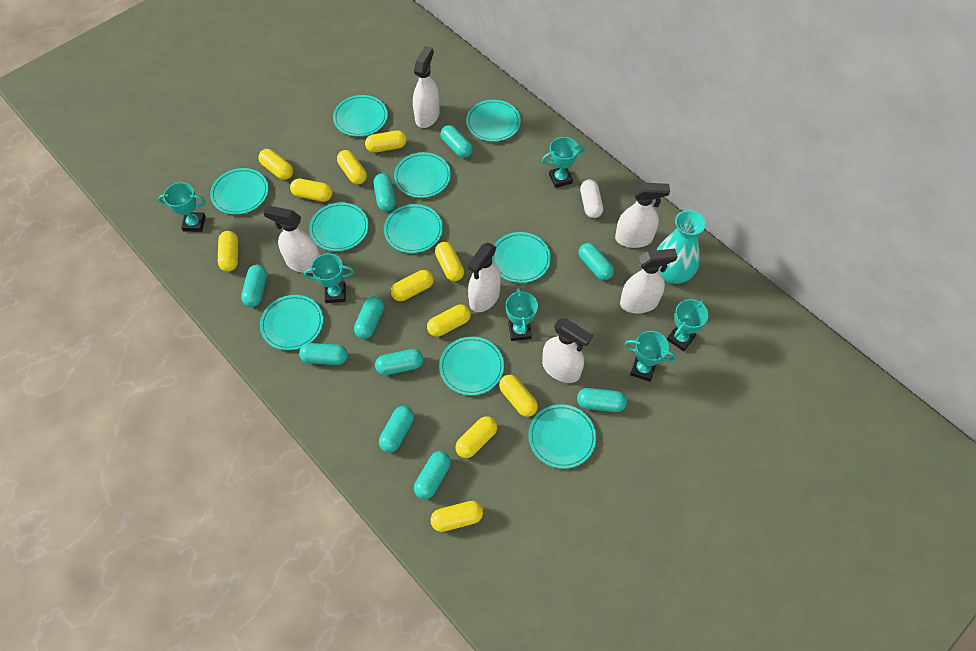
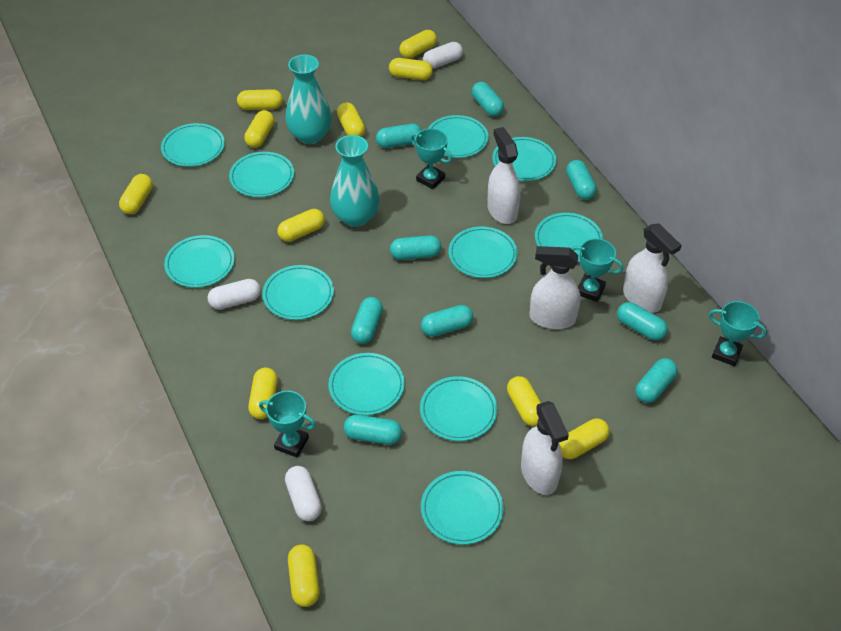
turquoise capsule: 10 -> 9
turquoise plate: 10 -> 11
turquoise trophy: 6 -> 4
turquoise vase: 1 -> 2
white capsule: 1 -> 3
white spray bottle: 6 -> 4

